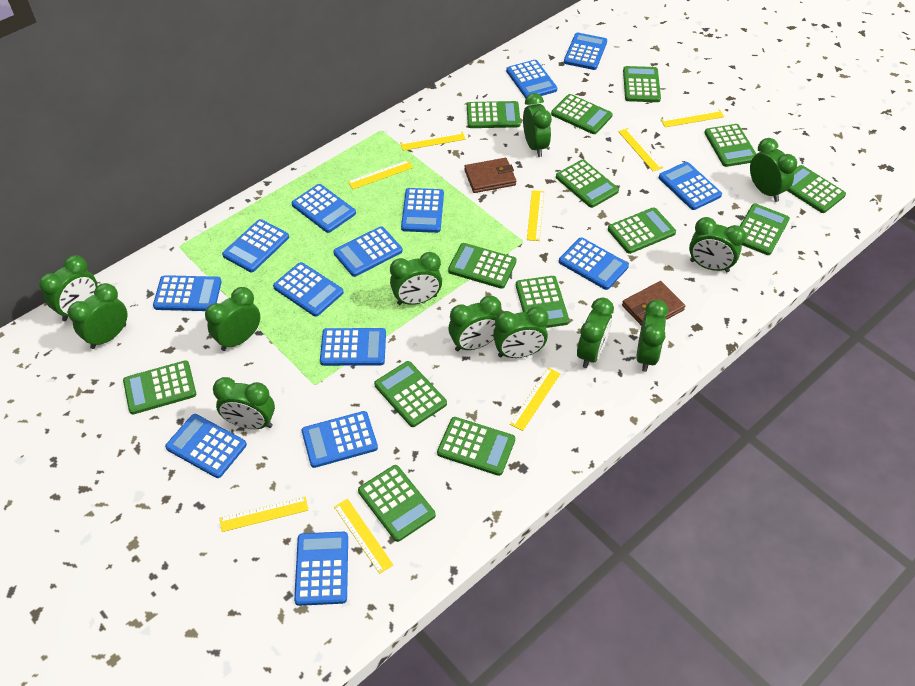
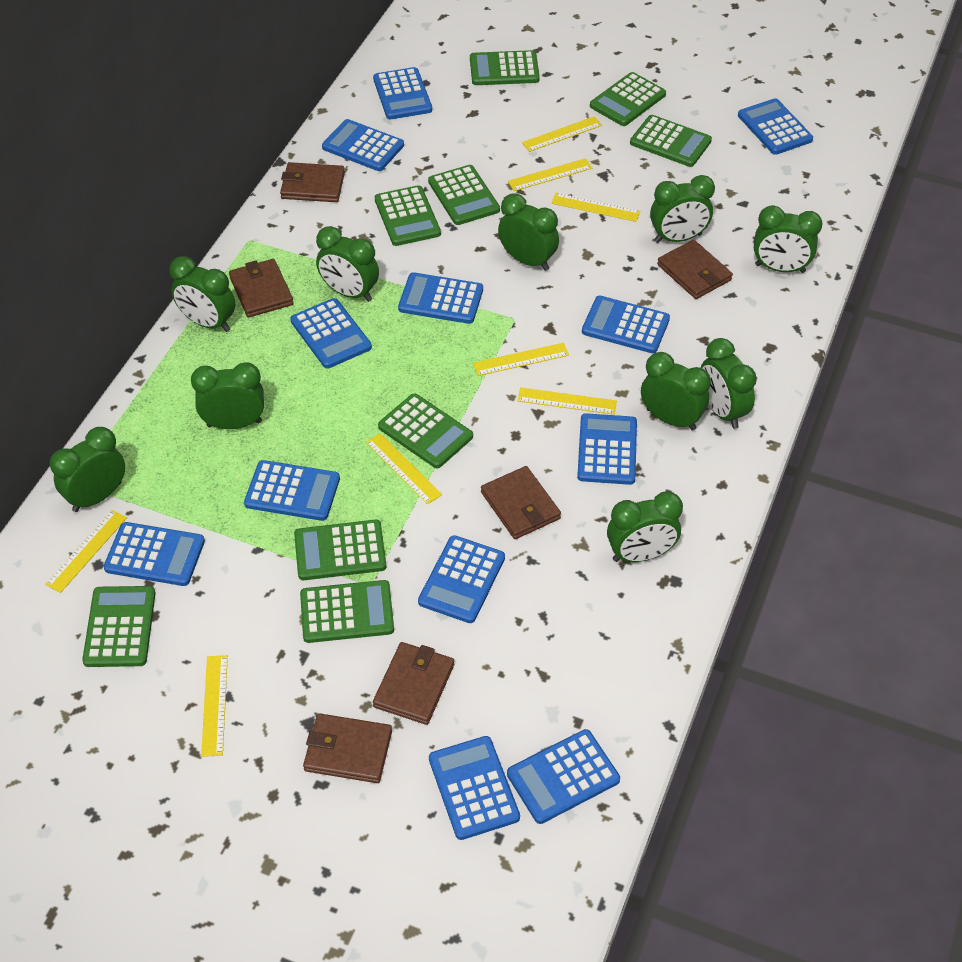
blue calculator: 14 -> 12
brown wallet: 2 -> 6
green calculator: 14 -> 9
green clock: 12 -> 10

